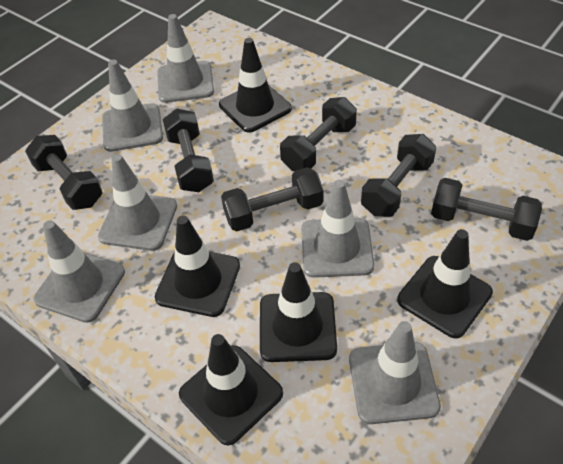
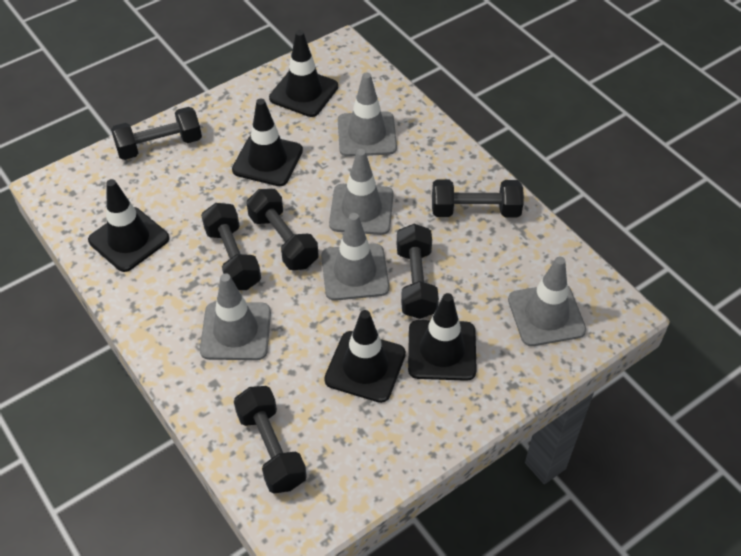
grey traffic cone: 6 -> 5

